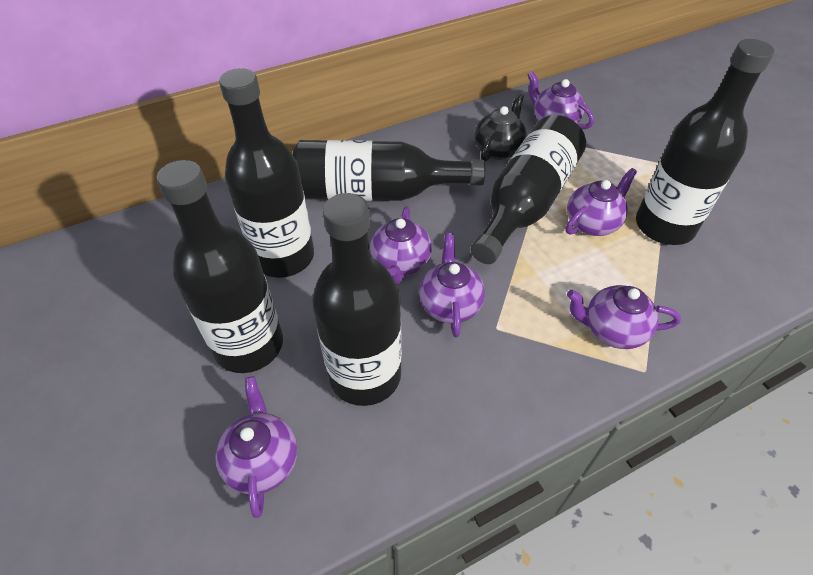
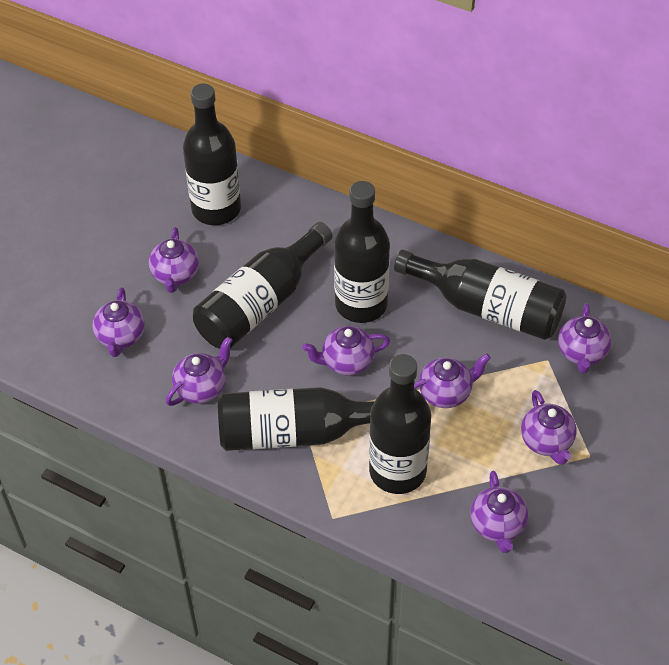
black teapot: 1 -> 0
purple teapot: 6 -> 8

